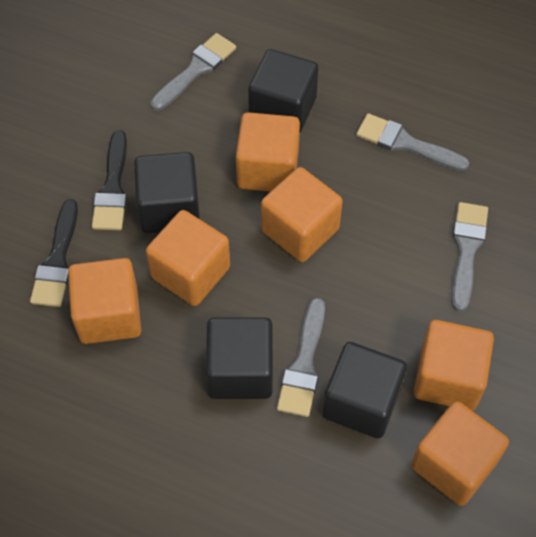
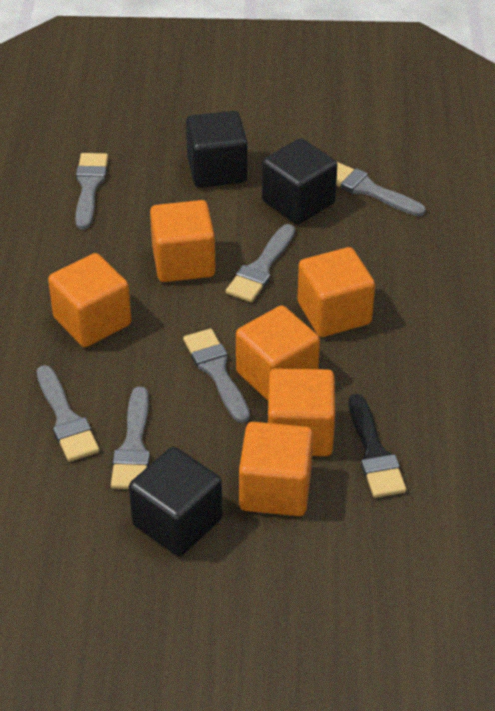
black brush: 2 -> 1
black cube: 4 -> 3
grey brush: 4 -> 6

